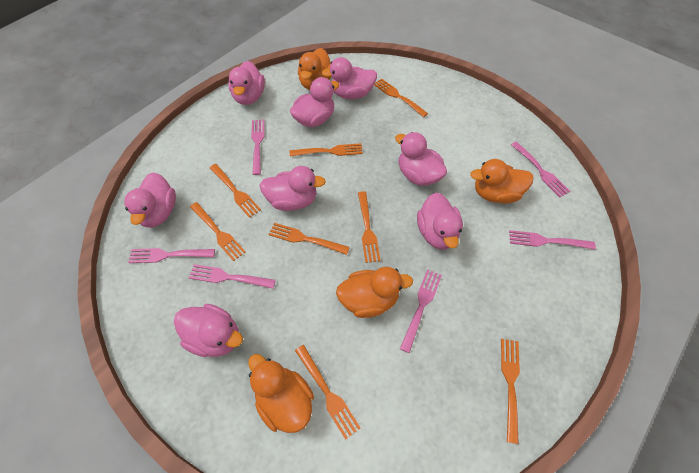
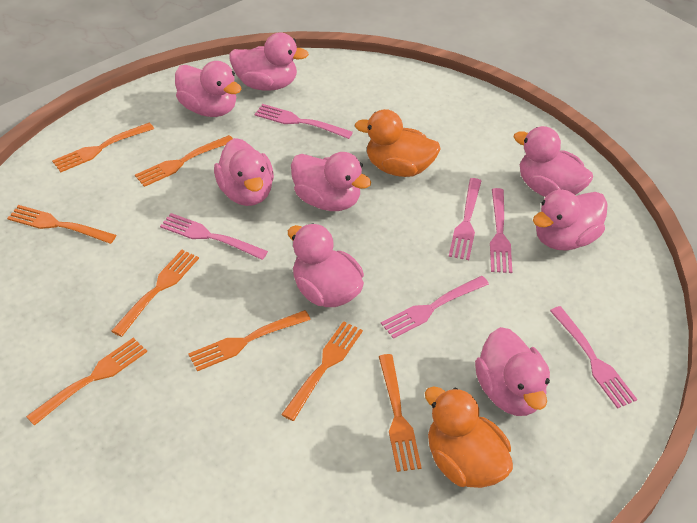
orange duck: 4 -> 2

